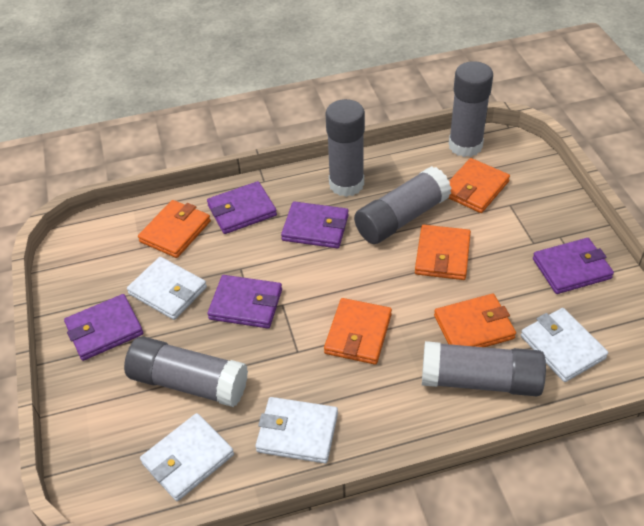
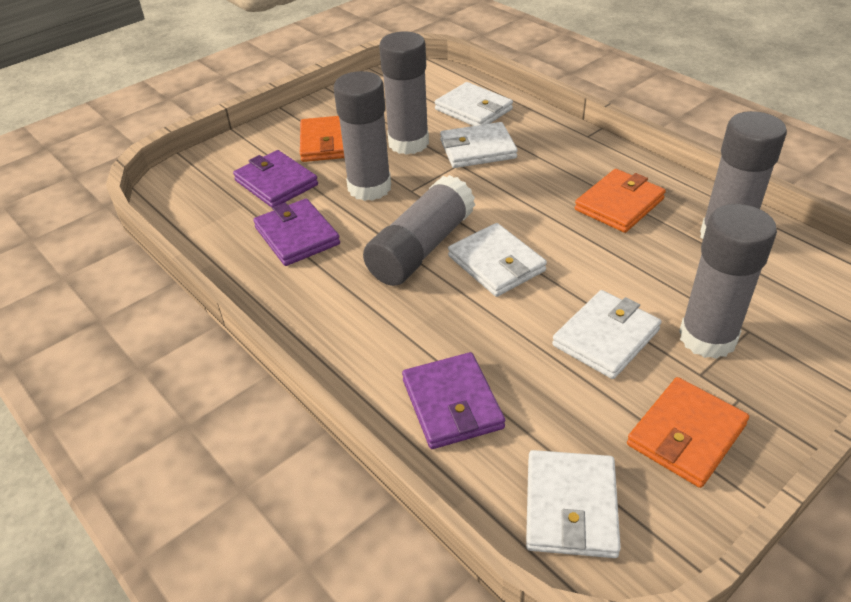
orange wallet: 5 -> 3
purple wallet: 5 -> 3
white wallet: 4 -> 5

